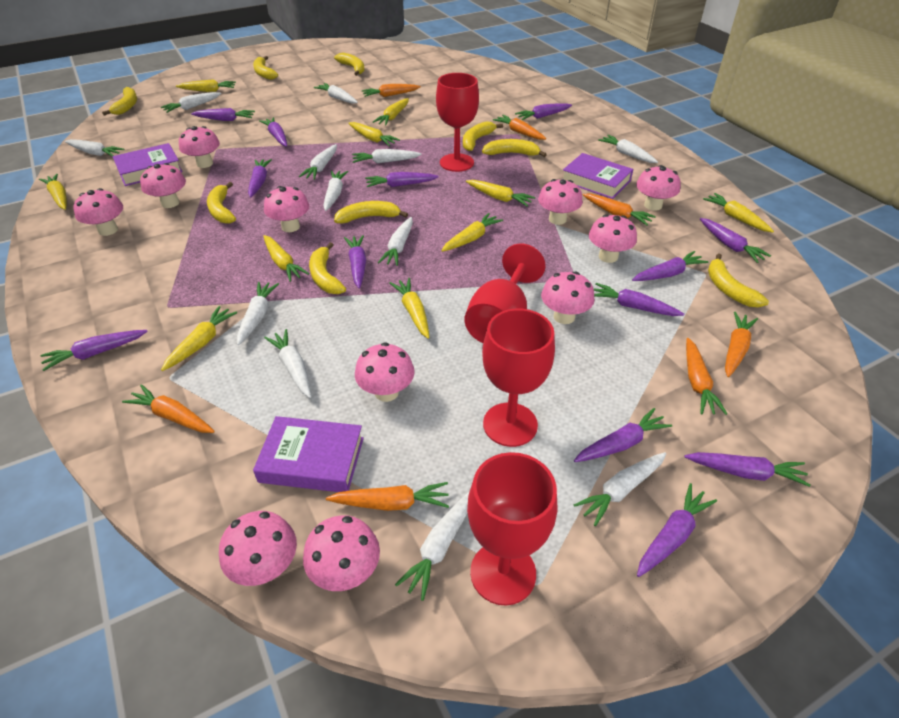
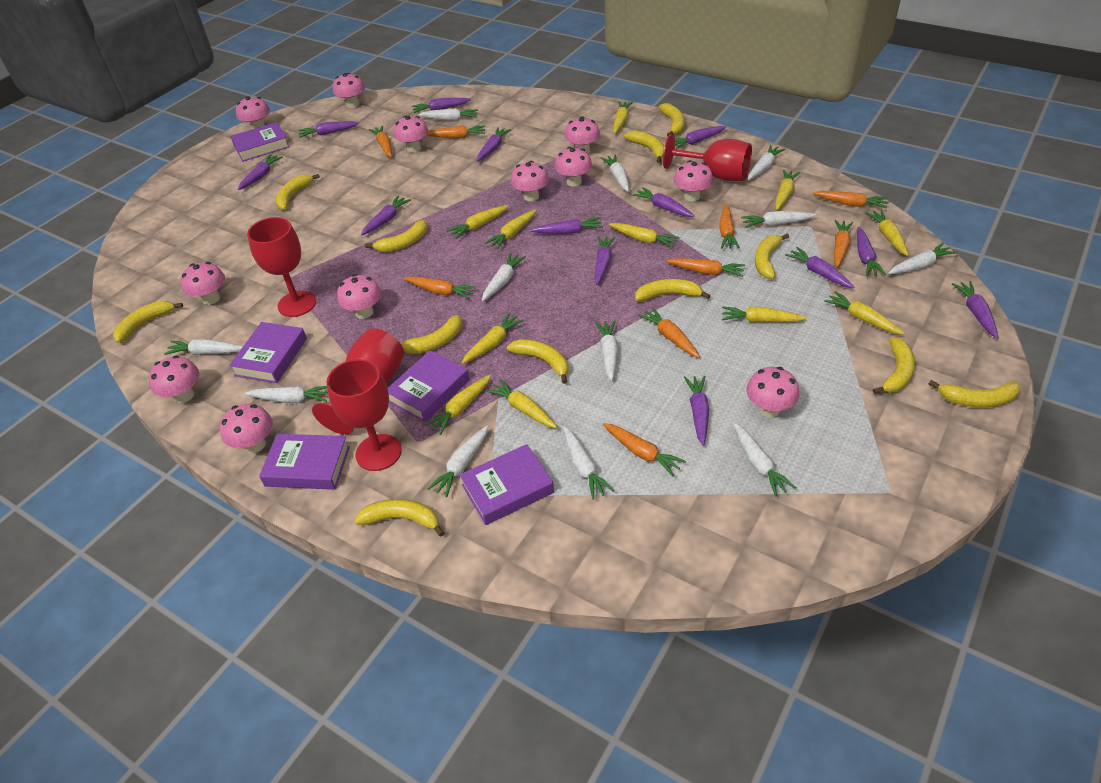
orange carrot: 7 -> 9
pink mushroom: 11 -> 12
purple book: 3 -> 5
yellow banana: 9 -> 12
yellow carrot: 10 -> 11

